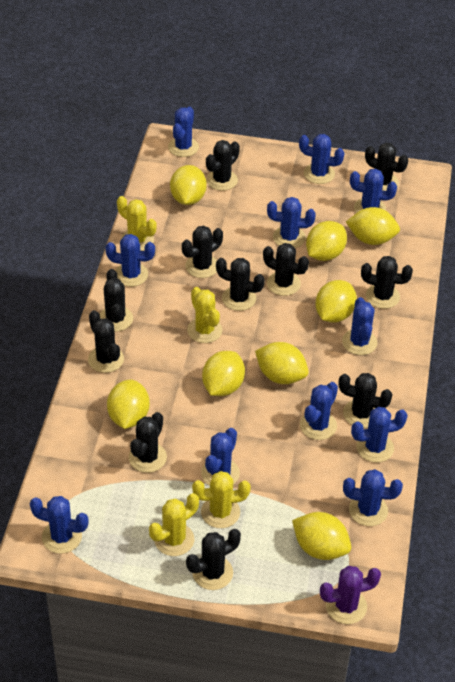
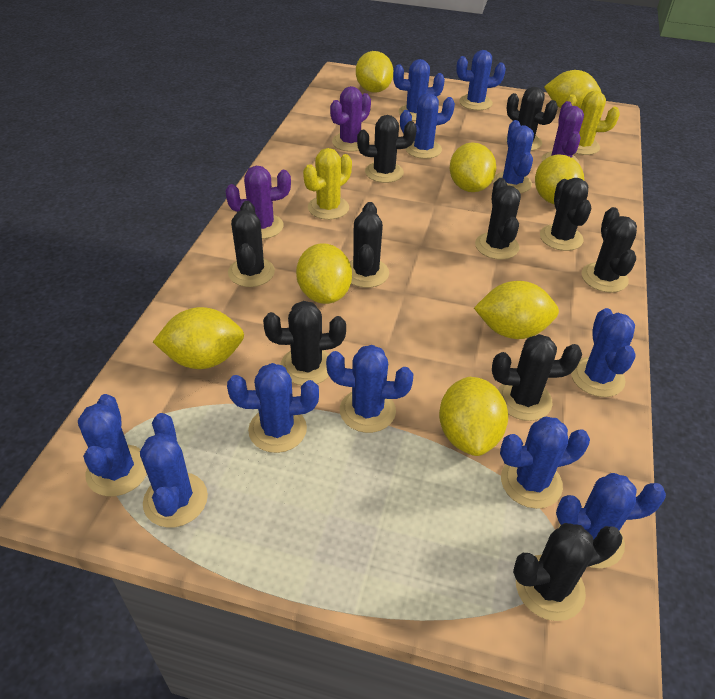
black cactus: 11 -> 10
purple cactus: 1 -> 3
yellow cactus: 4 -> 2

